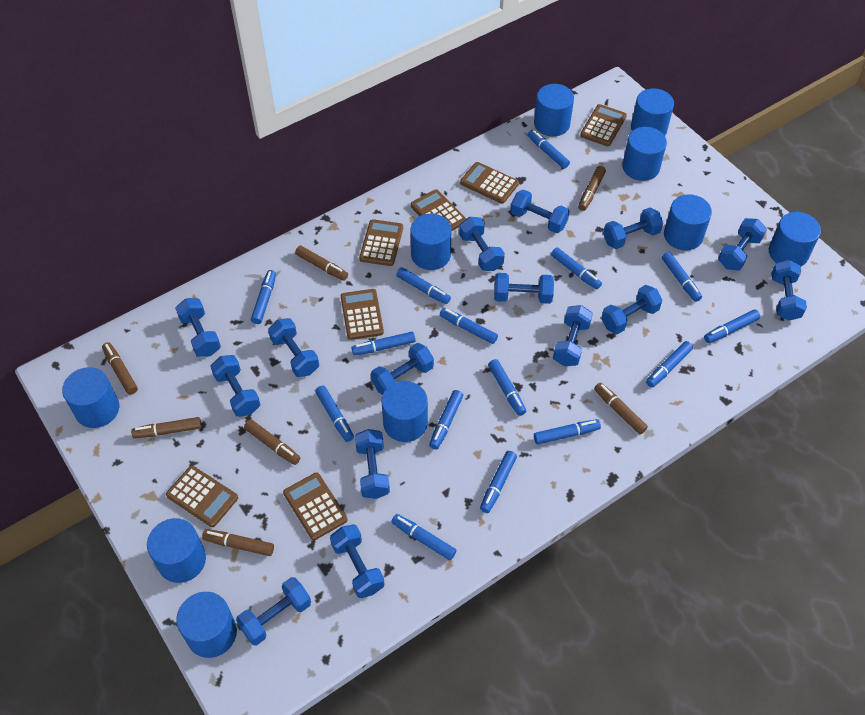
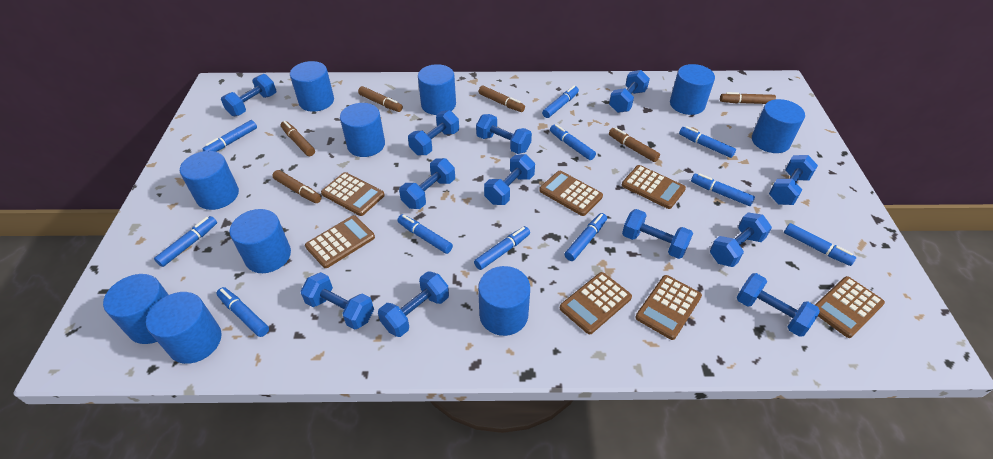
blue dumbbell: 15 -> 12
blue marker: 15 -> 11
brown marker: 7 -> 6

